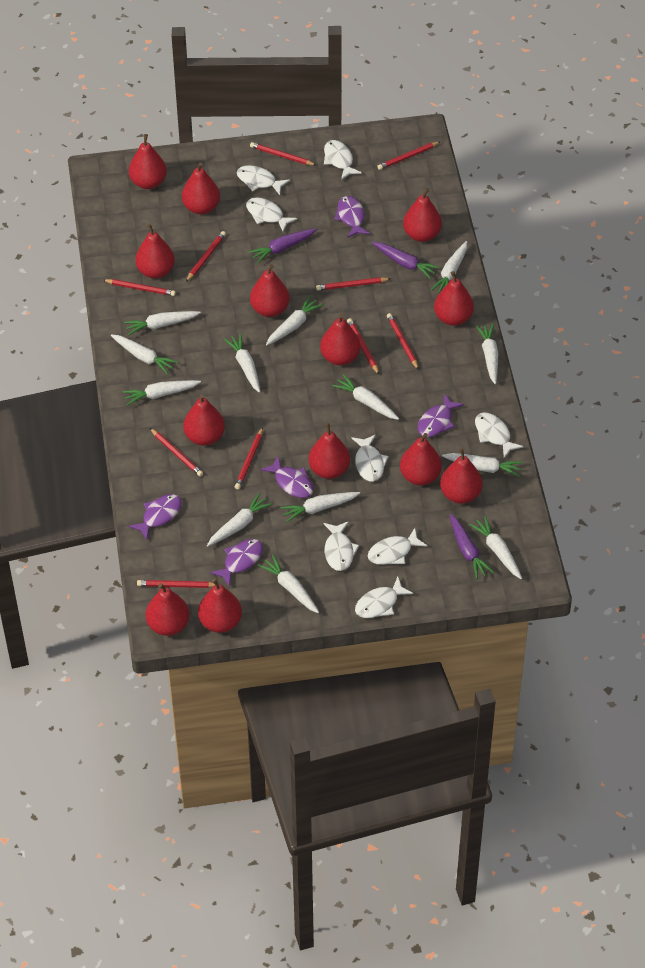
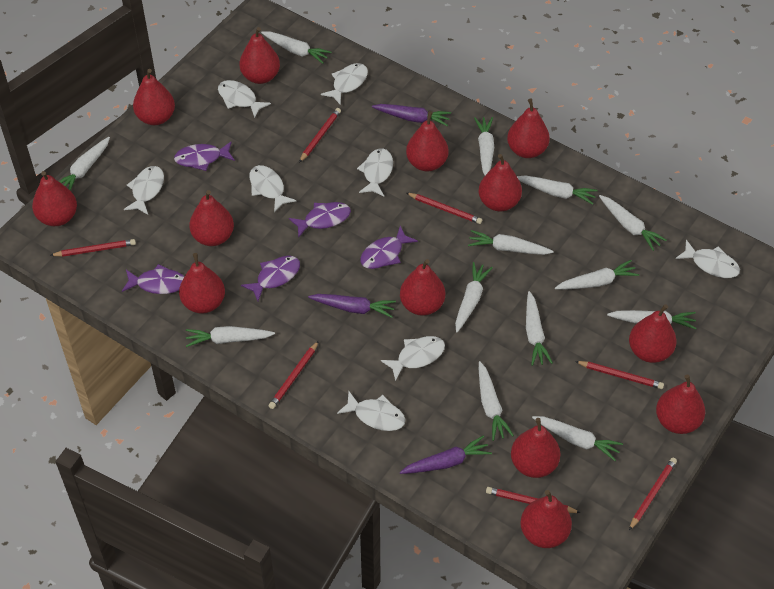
red pencil: 10 -> 7

